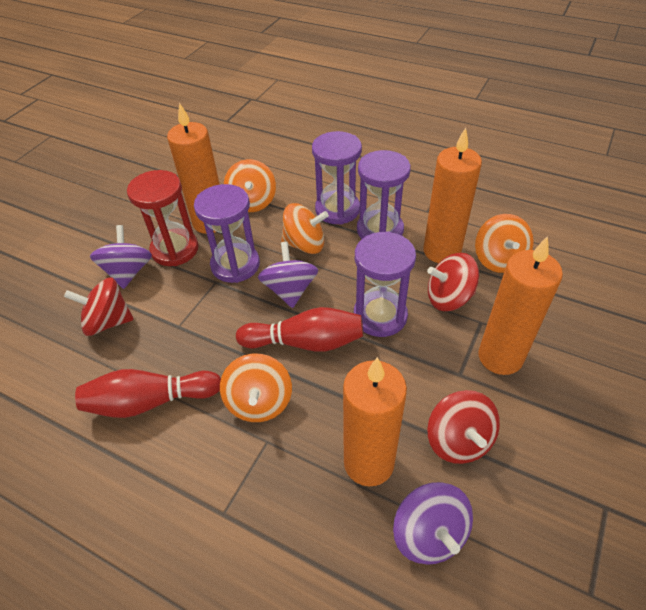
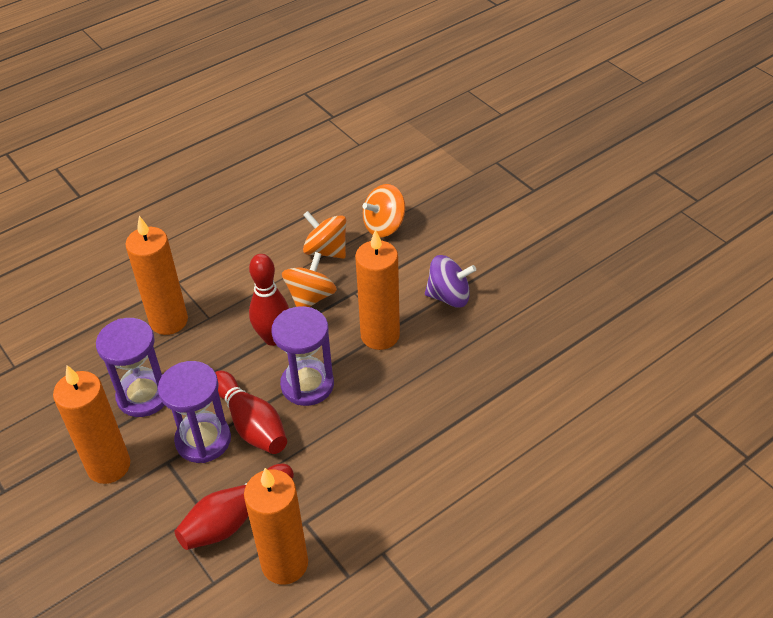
orange spinning top: 4 -> 3
purple hourglass: 4 -> 3
purple spinning top: 3 -> 1
red bowling pin: 2 -> 3
red hourglass: 1 -> 0
red spinning top: 3 -> 0

